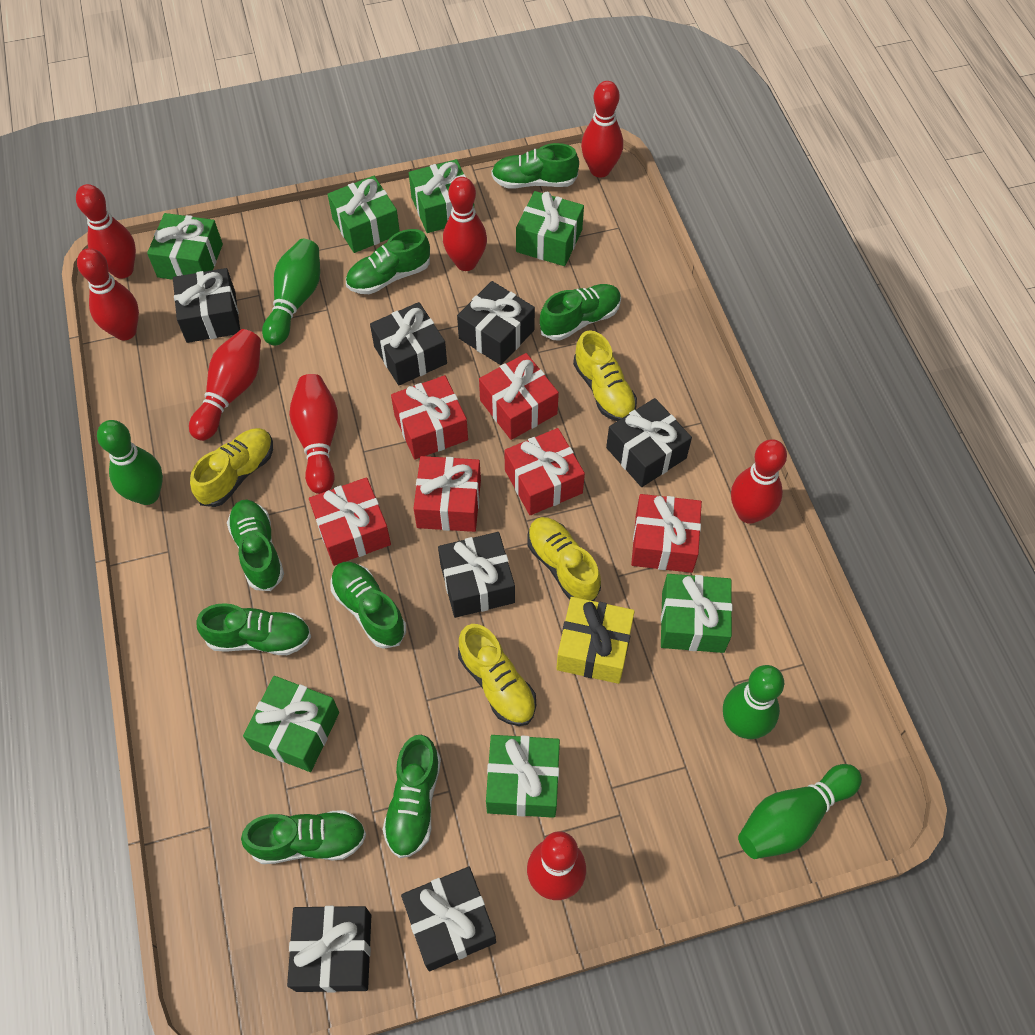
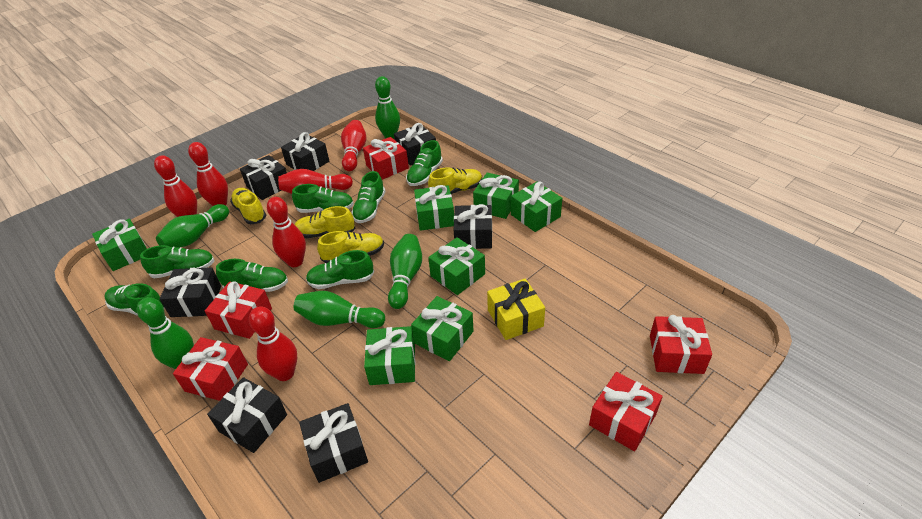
green bowling pin: 4 -> 5
green shoe: 8 -> 7
red bowling pin: 8 -> 6
red gift: 6 -> 5

